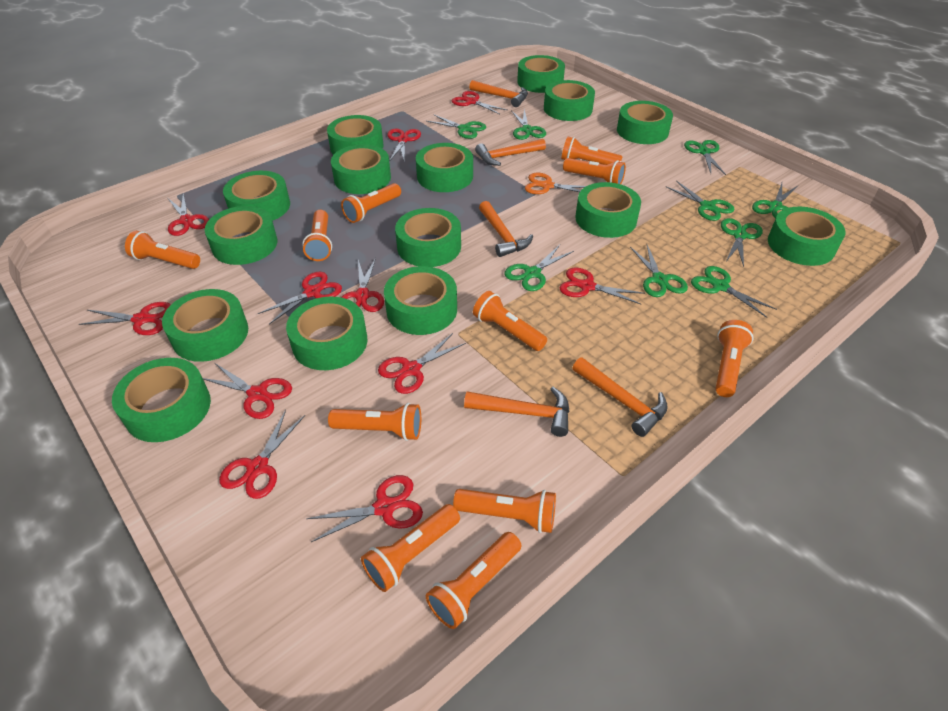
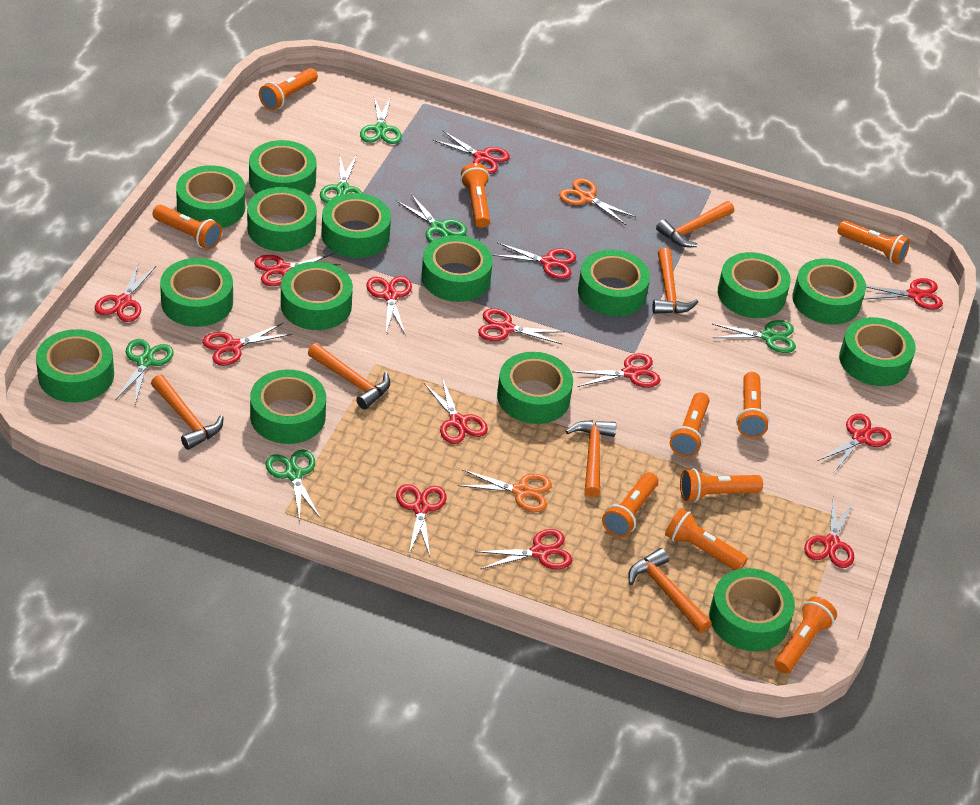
green scissors: 9 -> 6
orange flashlight: 11 -> 10
orange hammer: 5 -> 6
orange scissors: 1 -> 2
red scissors: 11 -> 14

